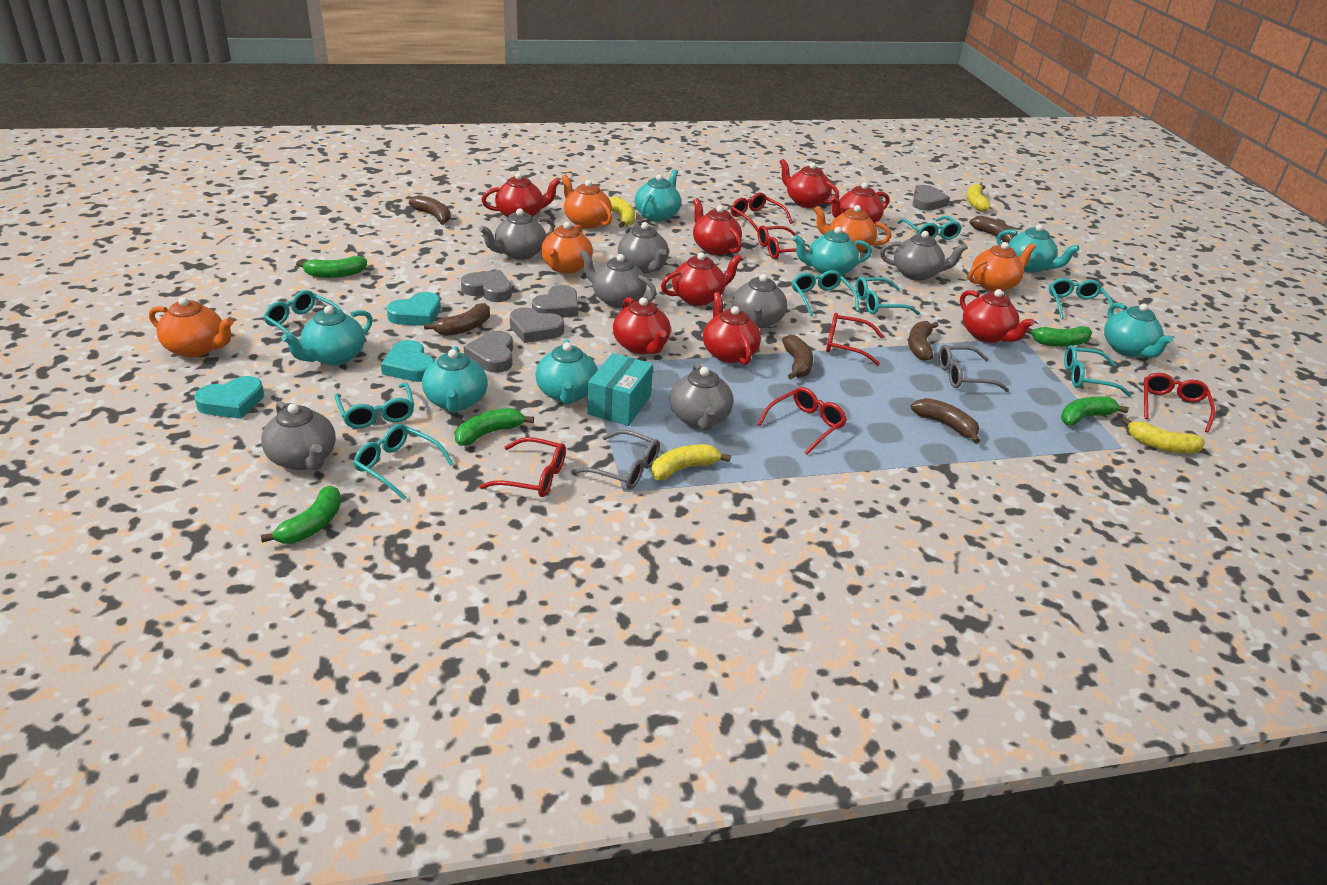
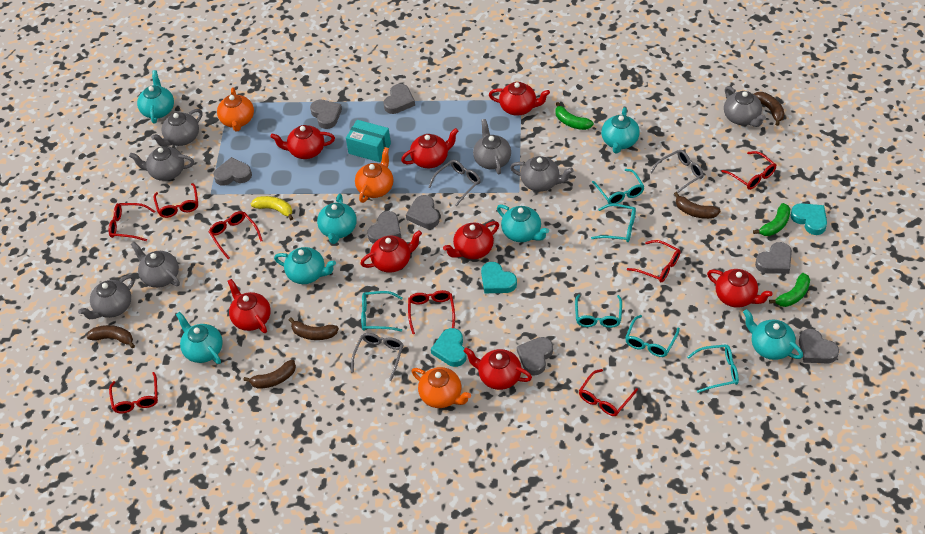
brown banana: 6 -> 5
green banana: 5 -> 3
grey glasses: 2 -> 3
grey heart: 5 -> 8
orange teapot: 5 -> 3
red glasses: 6 -> 8
turquoise glasses: 8 -> 6
yellow banana: 4 -> 1

